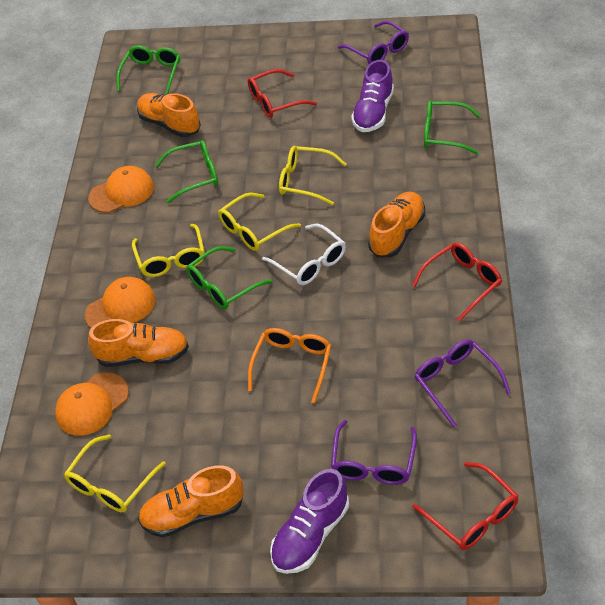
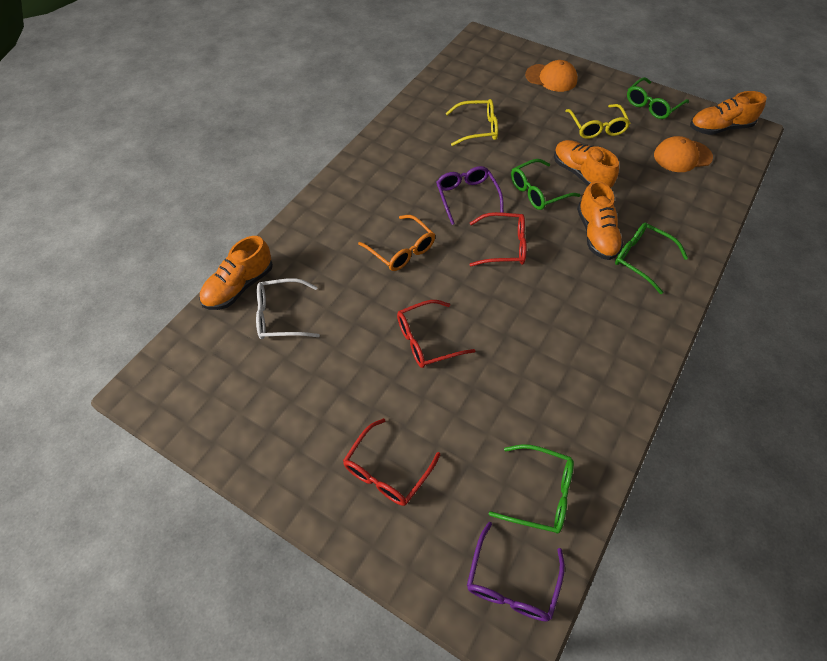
orange cap: 3 -> 2
purple glasses: 3 -> 2
purple shoe: 2 -> 0
yellow glasses: 4 -> 2

